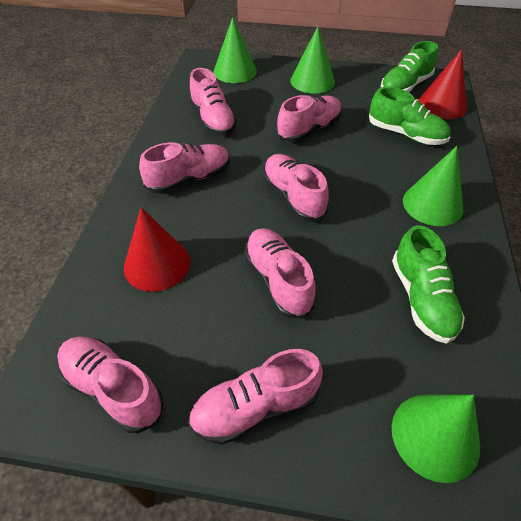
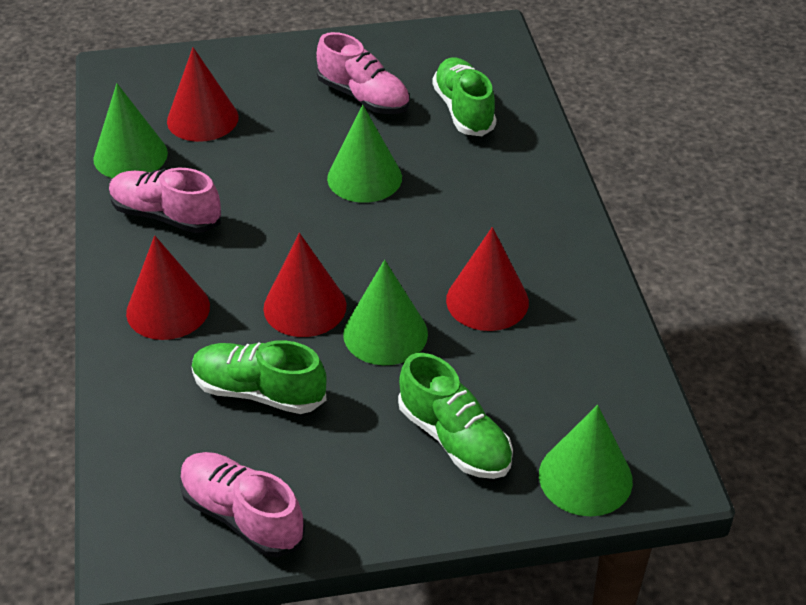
pink shoe: 7 -> 3
red cone: 2 -> 4

